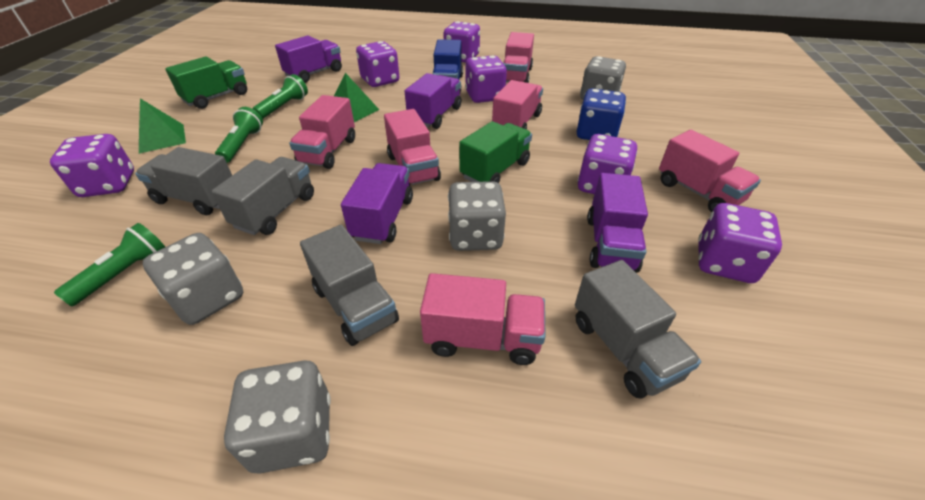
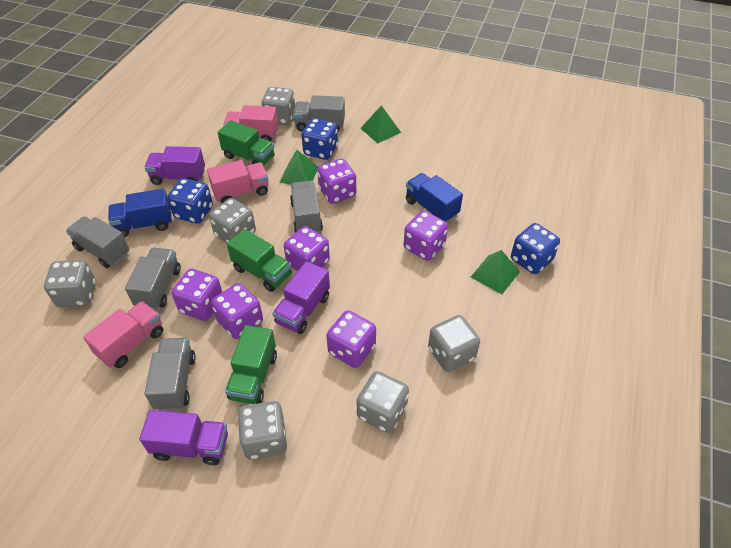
blue dice: 1 -> 3
blue truck: 1 -> 2
green flashlight: 3 -> 0
green pyramid: 2 -> 3
green truck: 2 -> 3
grey dice: 4 -> 6
grey truck: 4 -> 5
pink truck: 6 -> 3
purple truck: 4 -> 3

